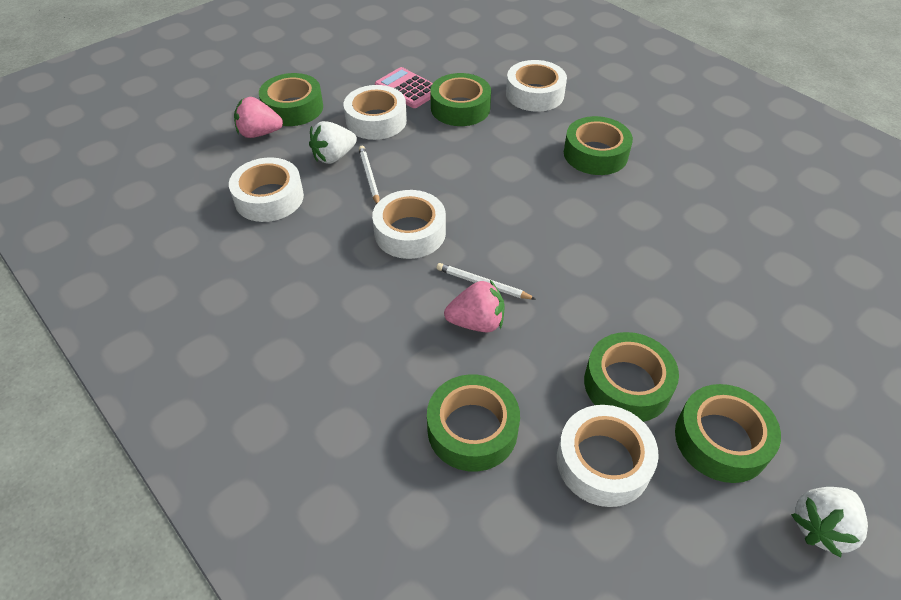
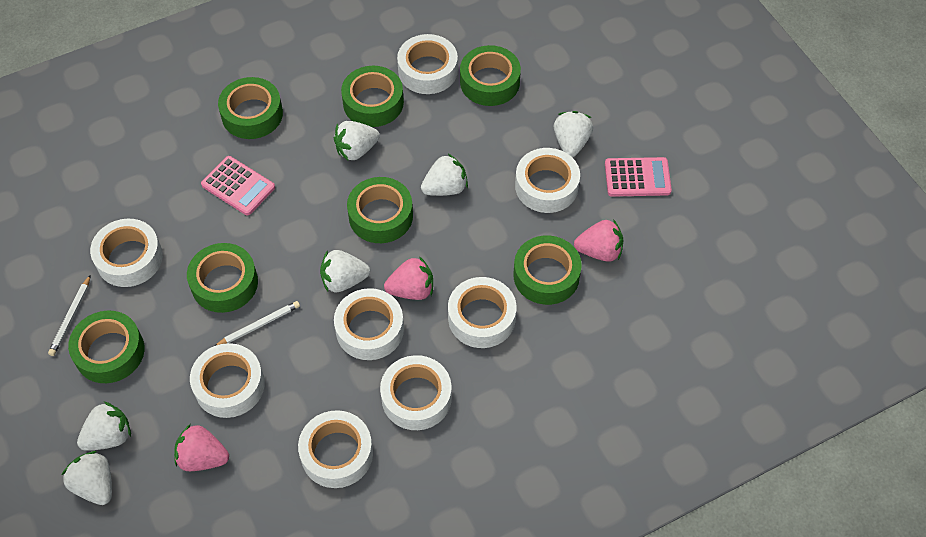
green tape: 6 -> 7
pink calculator: 1 -> 2
pink strawberry: 2 -> 3
white strawberry: 2 -> 6
white tape: 5 -> 8

